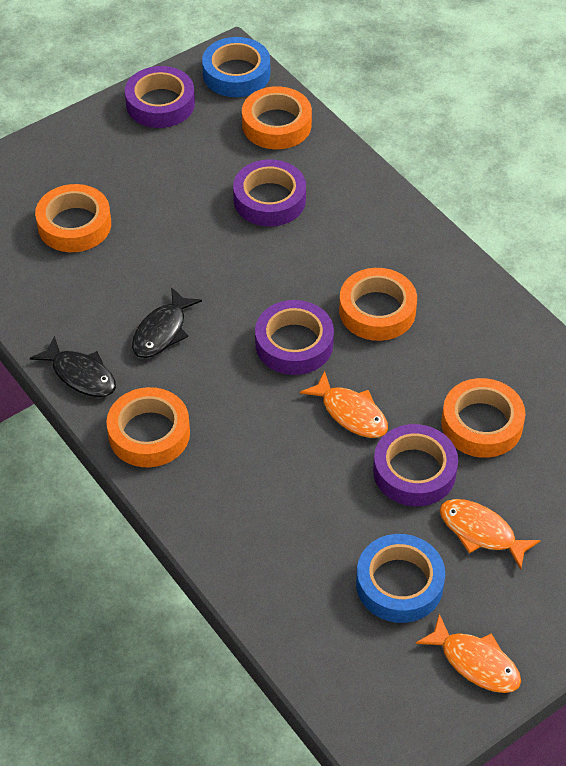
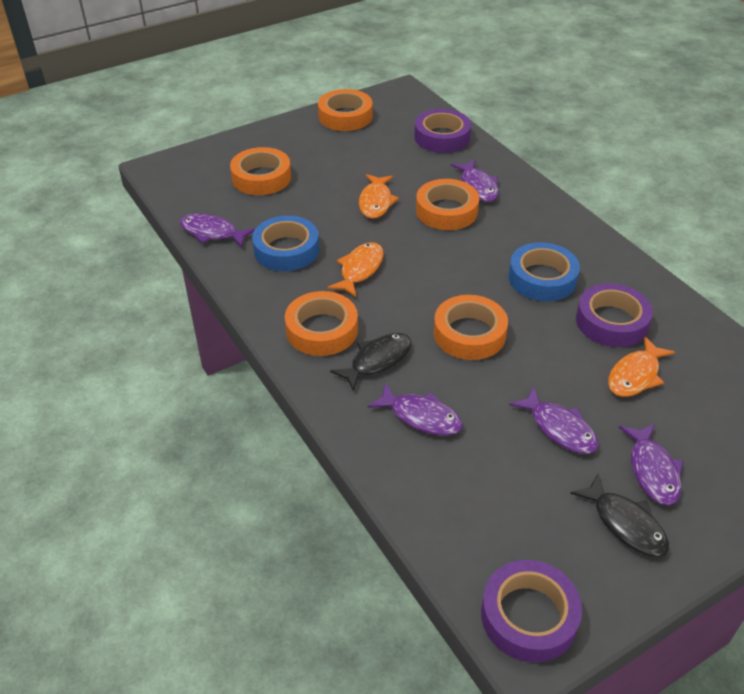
purple fish: 0 -> 5
purple tape: 4 -> 3

